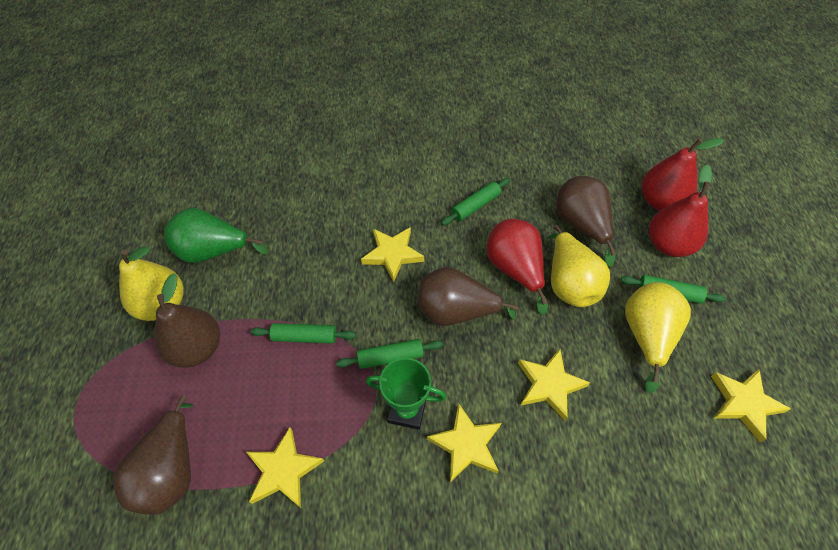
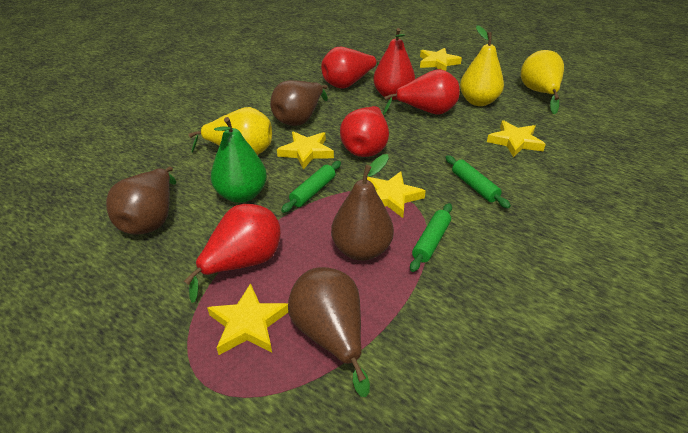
green rolling pin: 4 -> 3
green trophy: 1 -> 0
red pear: 3 -> 5

